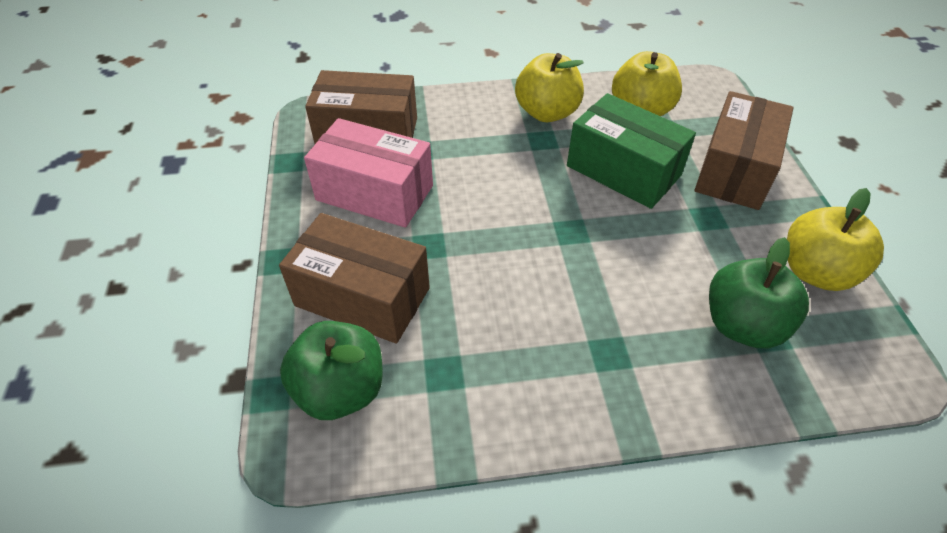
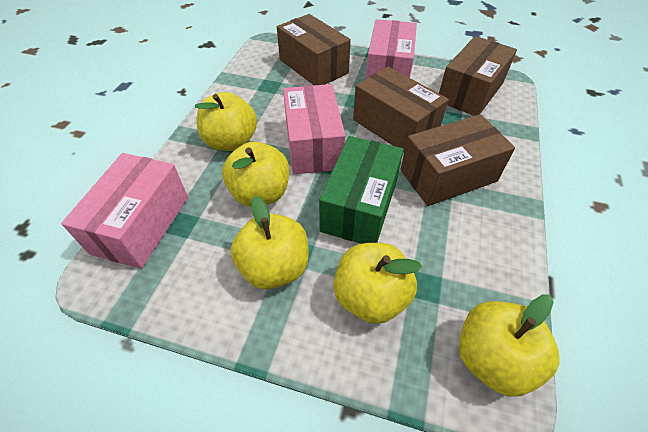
brown box: 3 -> 4
green apple: 2 -> 0
pink box: 1 -> 3
yellow apple: 3 -> 5

